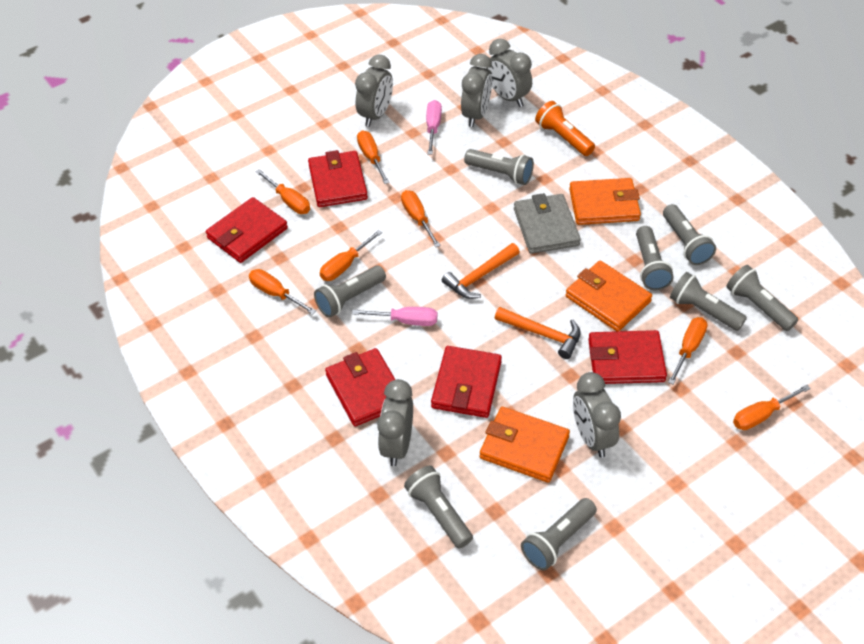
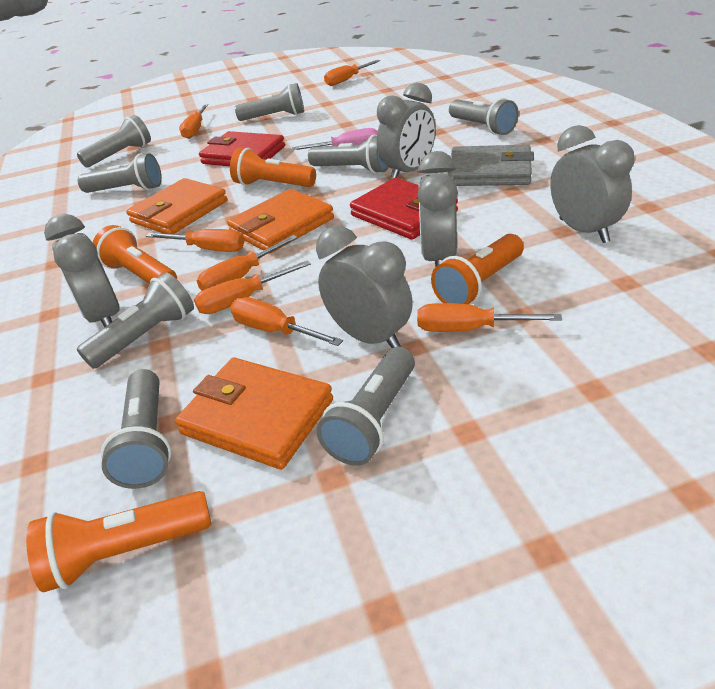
orange flashlight: 1 -> 4
orange hammer: 2 -> 0
pink screwdriver: 2 -> 1
red wallet: 5 -> 2

